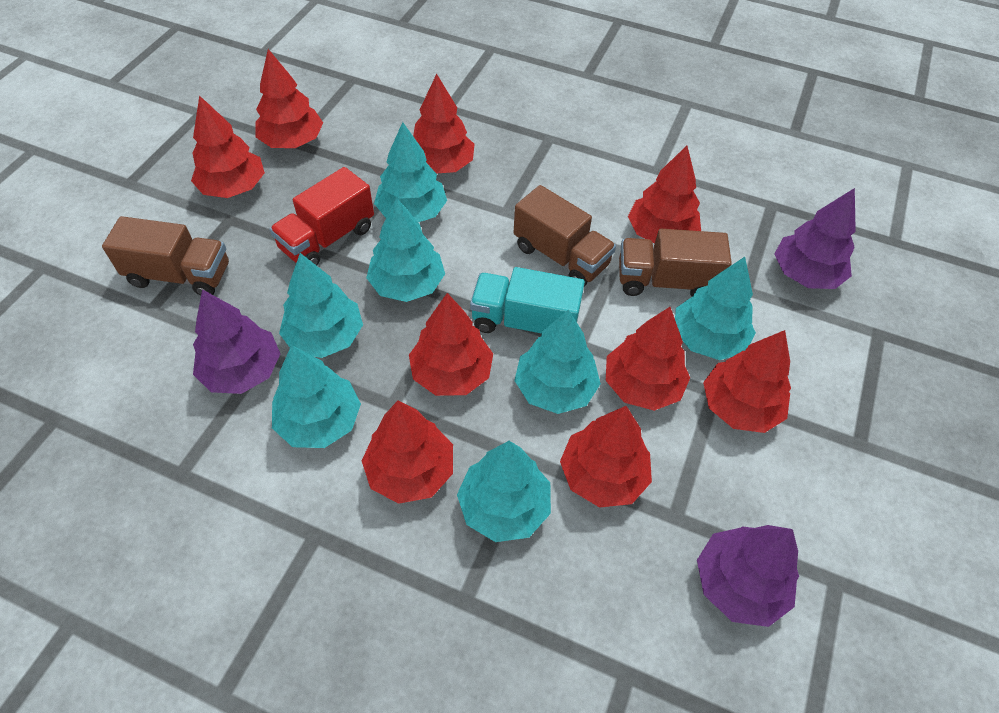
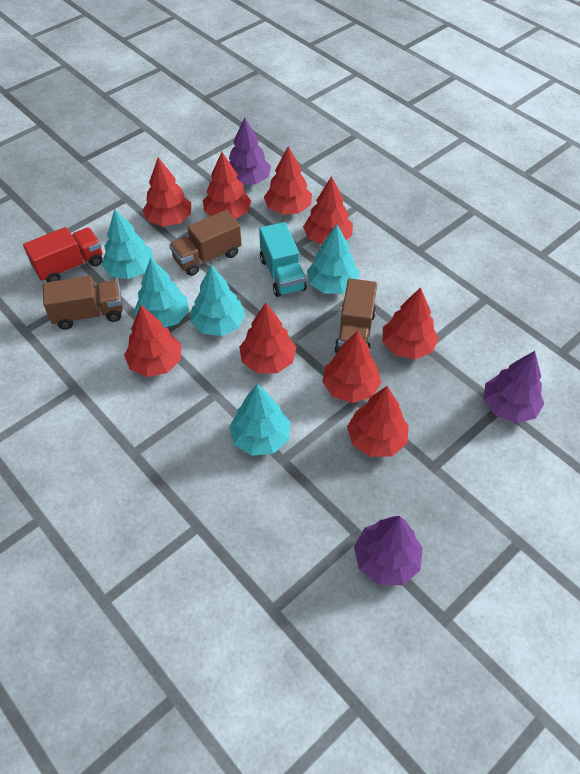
turquoise tree: 7 -> 5

